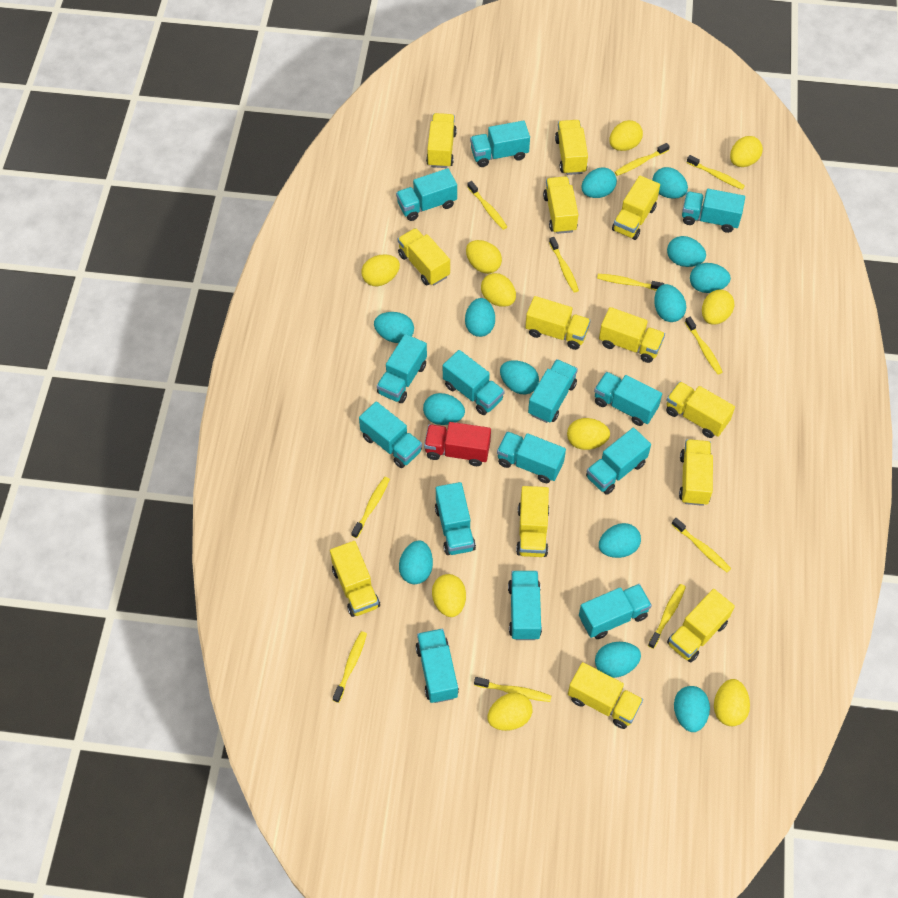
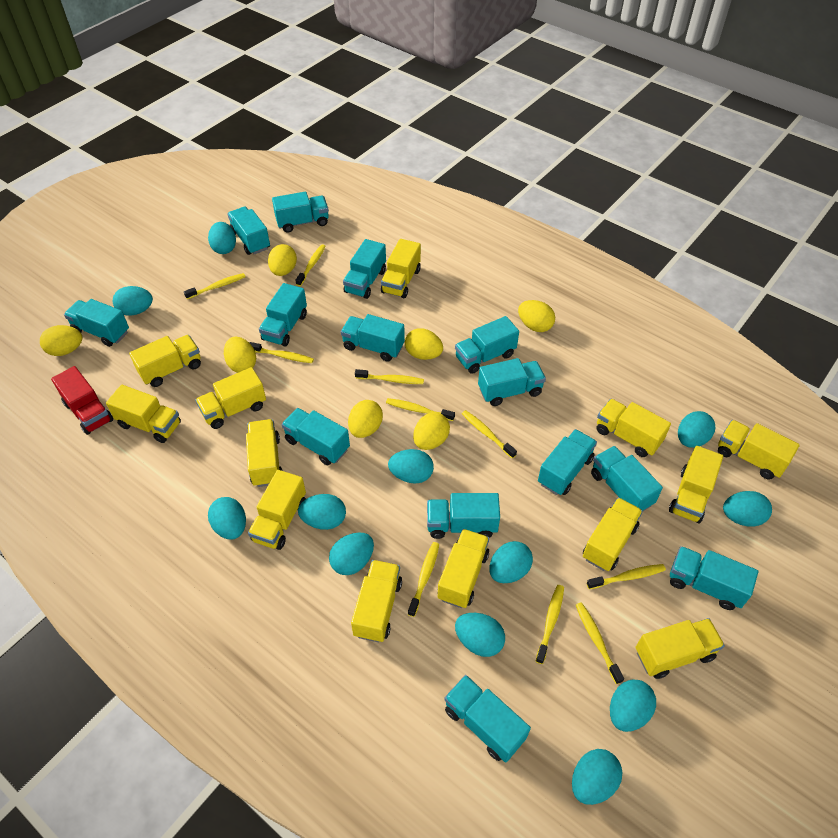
turquoise egg: 13 -> 12
yellow egg: 10 -> 7
yellow toothbrush: 11 -> 10

